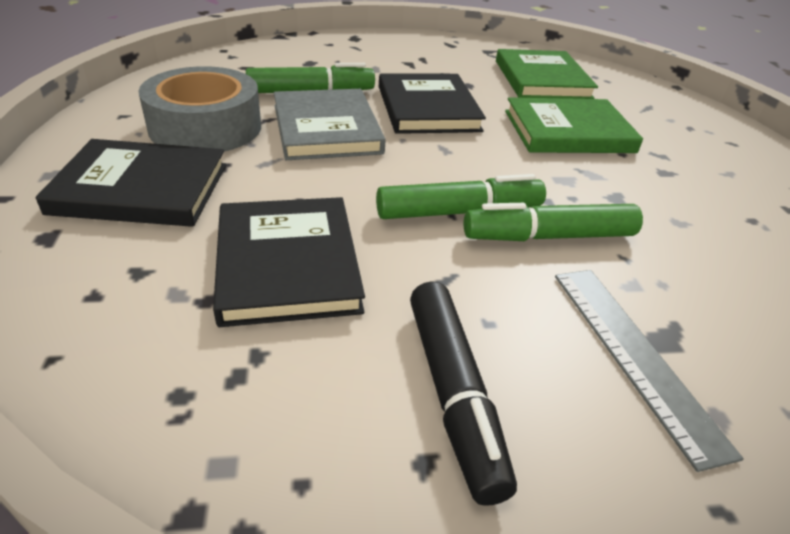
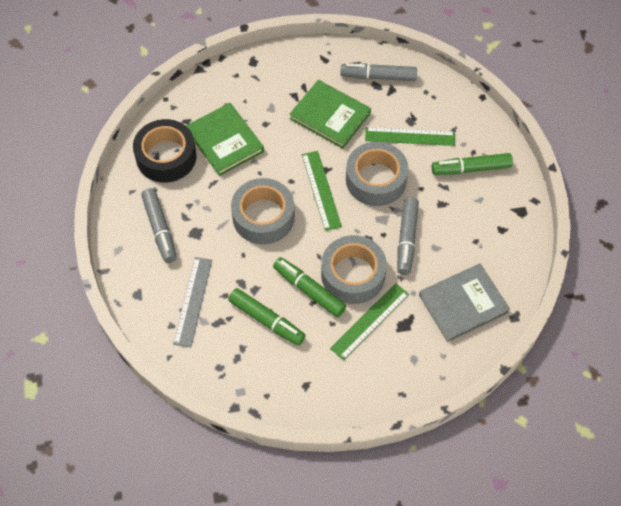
black book: 3 -> 0
black marker: 1 -> 0
black tape: 0 -> 1
green ruler: 0 -> 3
grey marker: 0 -> 3
grey tape: 1 -> 3

